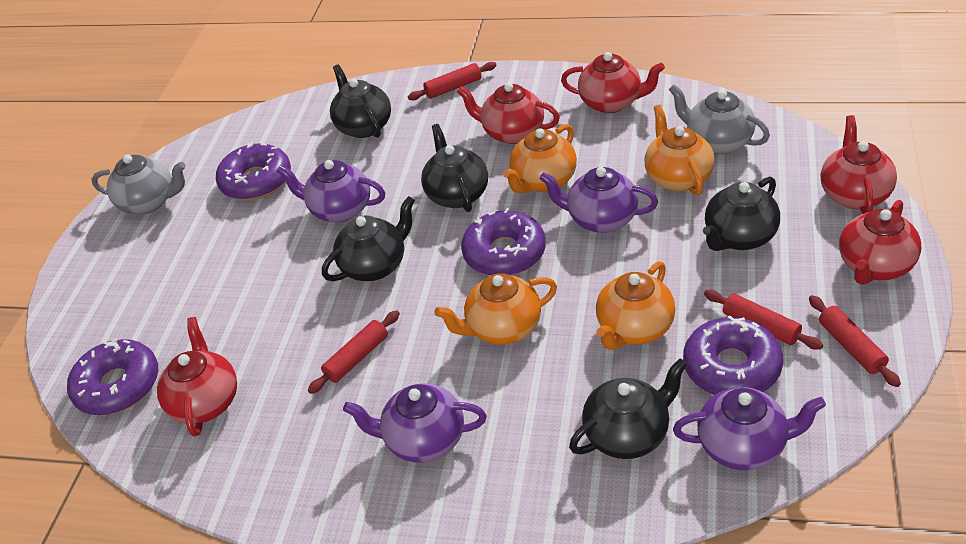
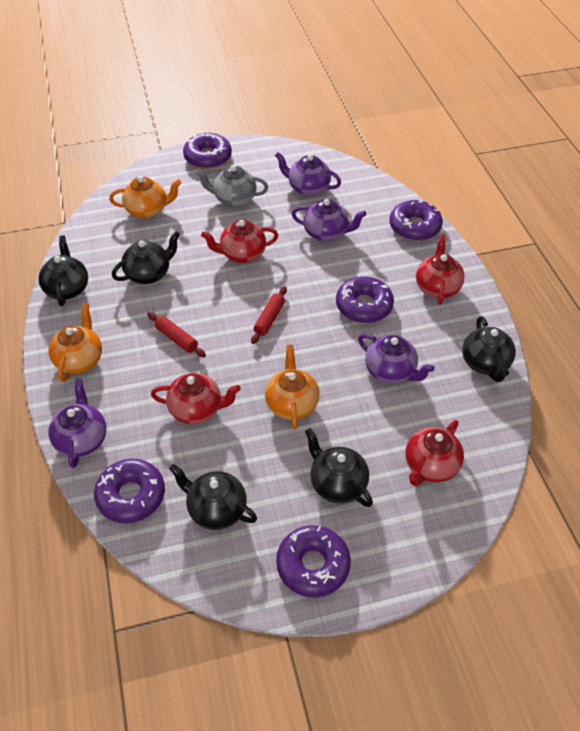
grey teapot: 2 -> 1
orange teapot: 4 -> 3
purple donut: 4 -> 5
red rolling pin: 4 -> 2
red teapot: 5 -> 4

